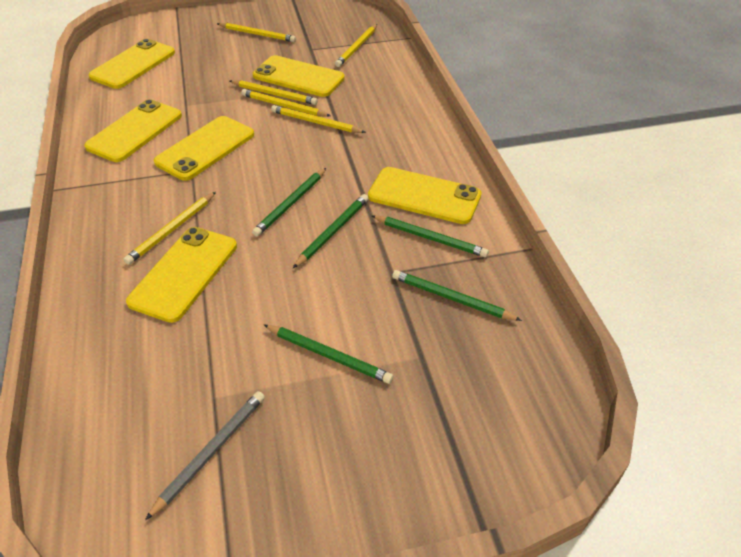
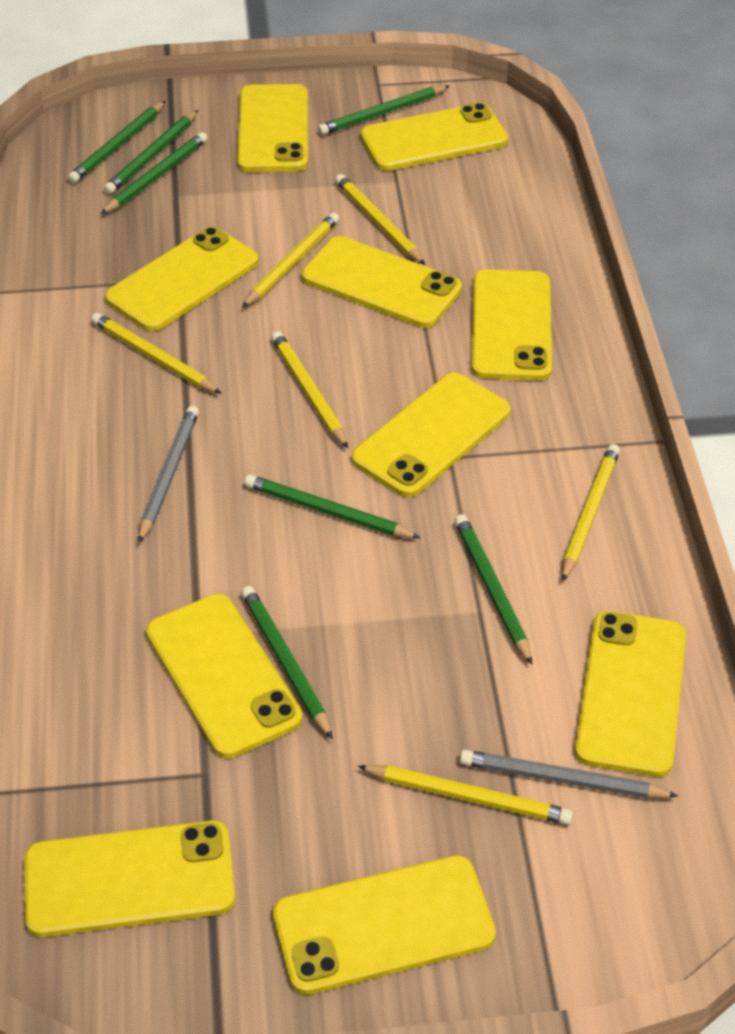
green pencil: 5 -> 7
grey pencil: 1 -> 2
yellow phone: 6 -> 10

